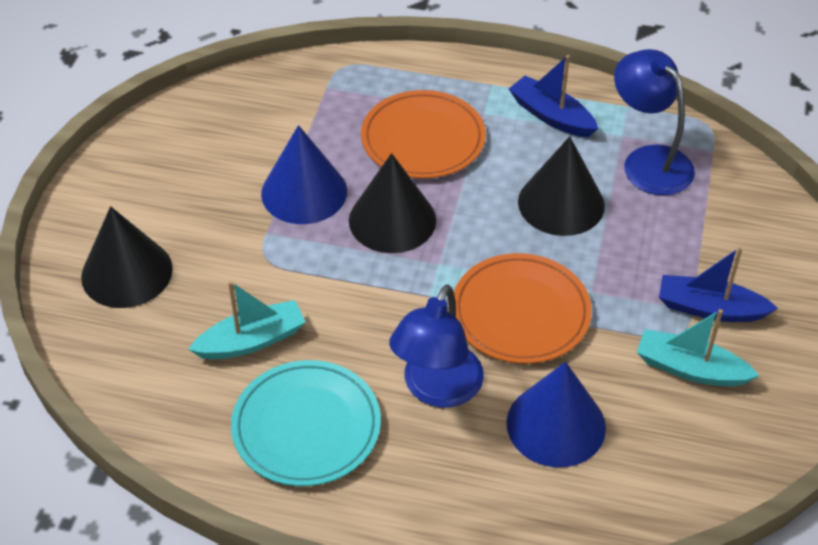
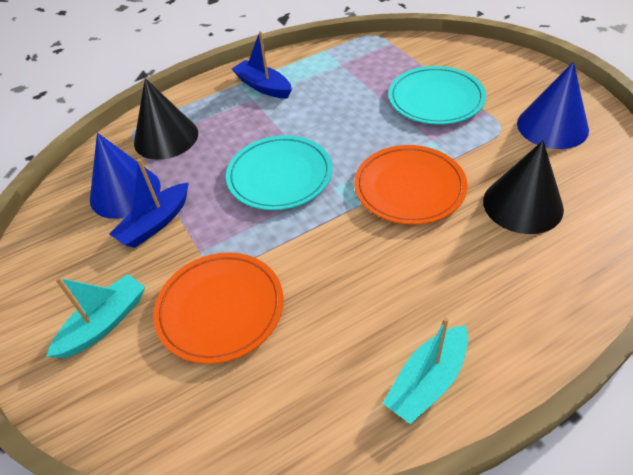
black cone: 3 -> 2
blue lamp: 2 -> 0
turquoise plate: 1 -> 2

